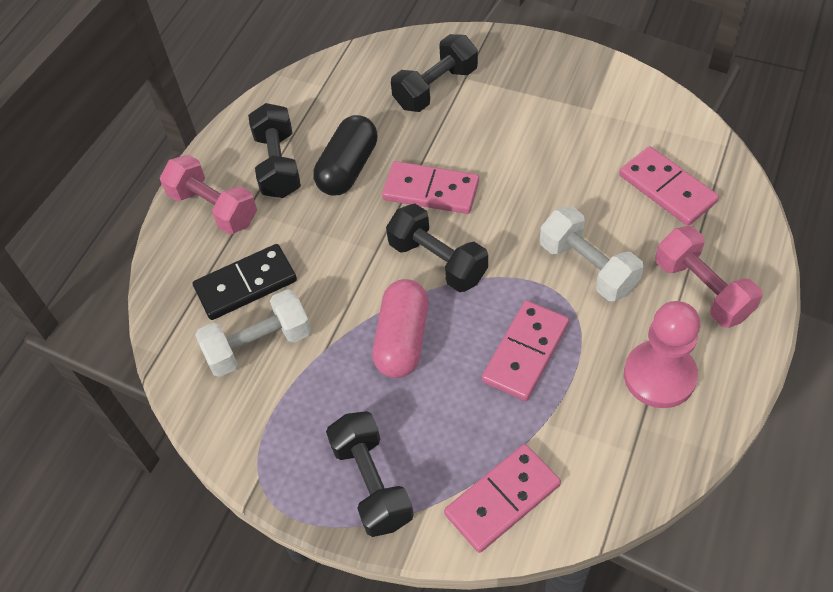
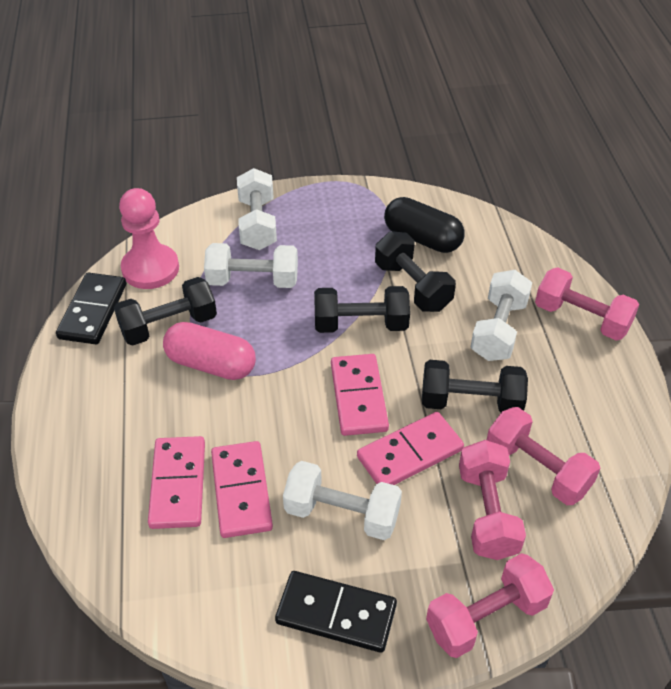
black domino: 1 -> 2
pink dumbbell: 2 -> 4
white dumbbell: 2 -> 4

